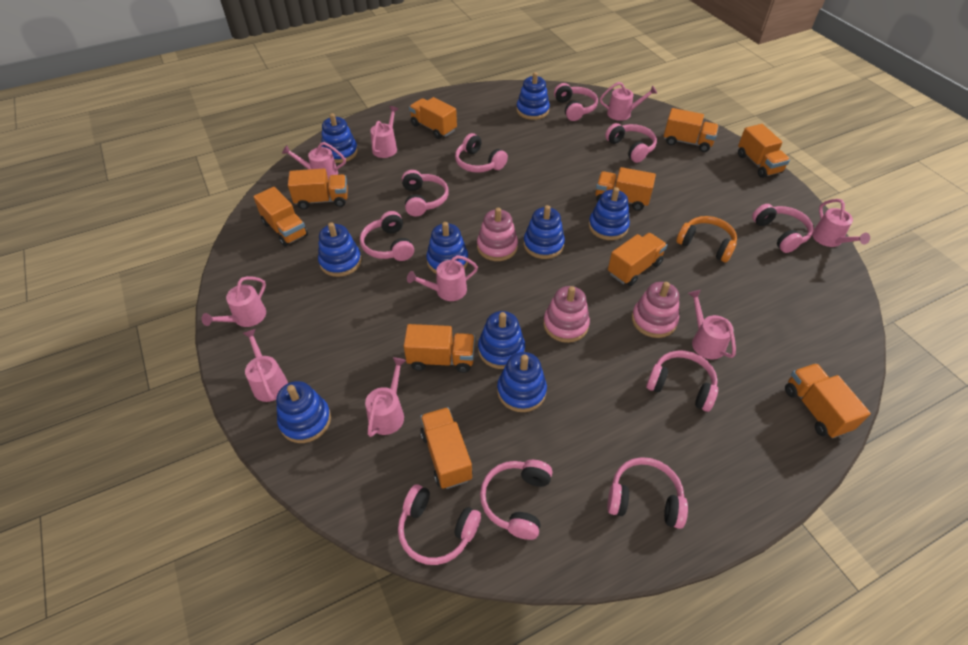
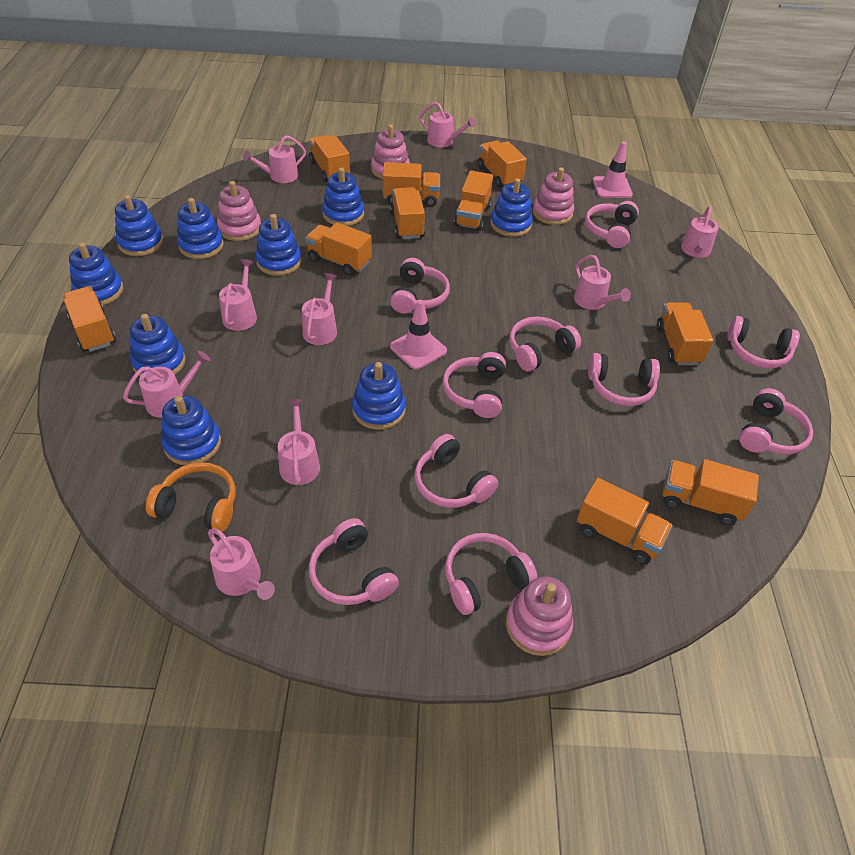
pink stacking toy: 3 -> 4
pink traffic cone: 0 -> 2

